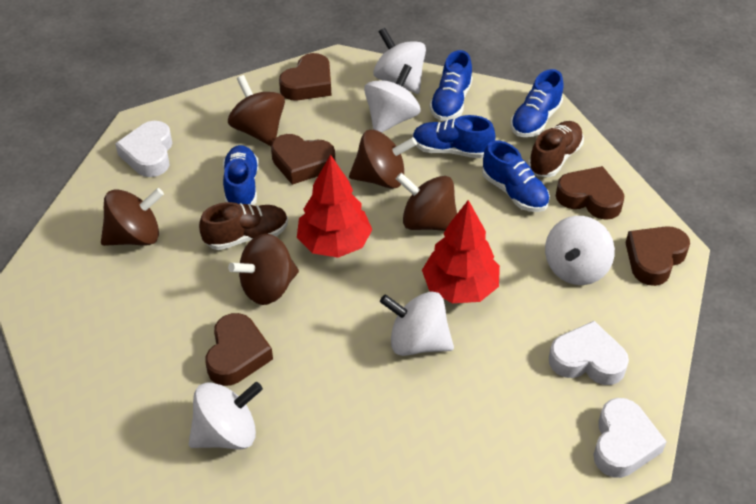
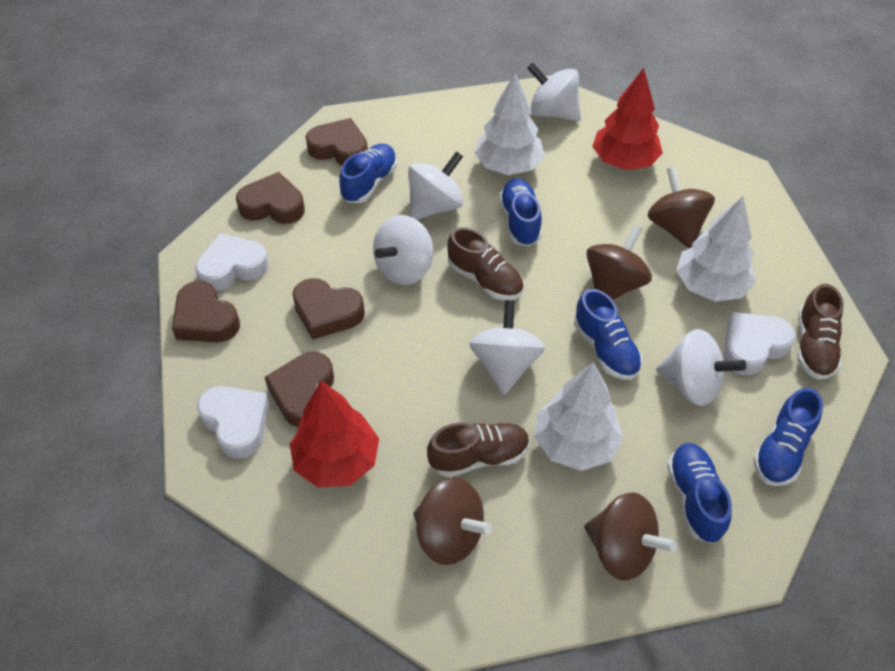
brown shoe: 2 -> 3
brown spinning top: 5 -> 4
white tree: 0 -> 3

